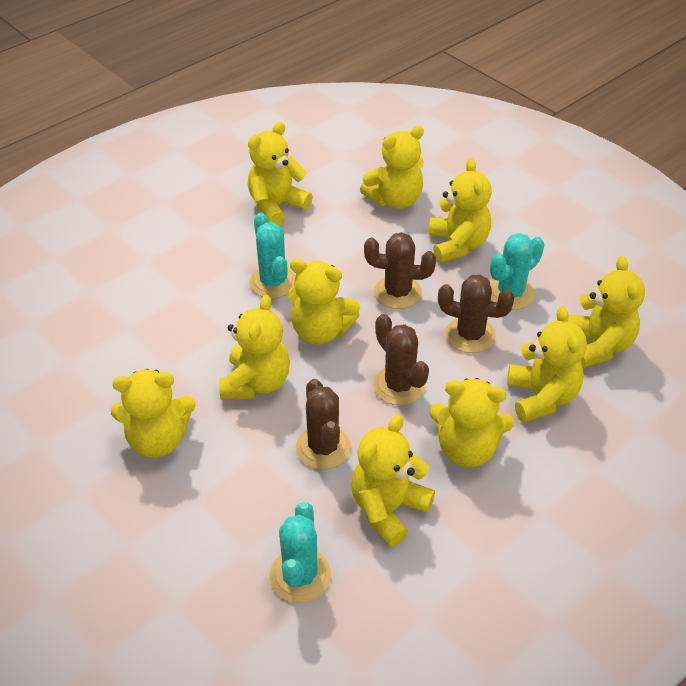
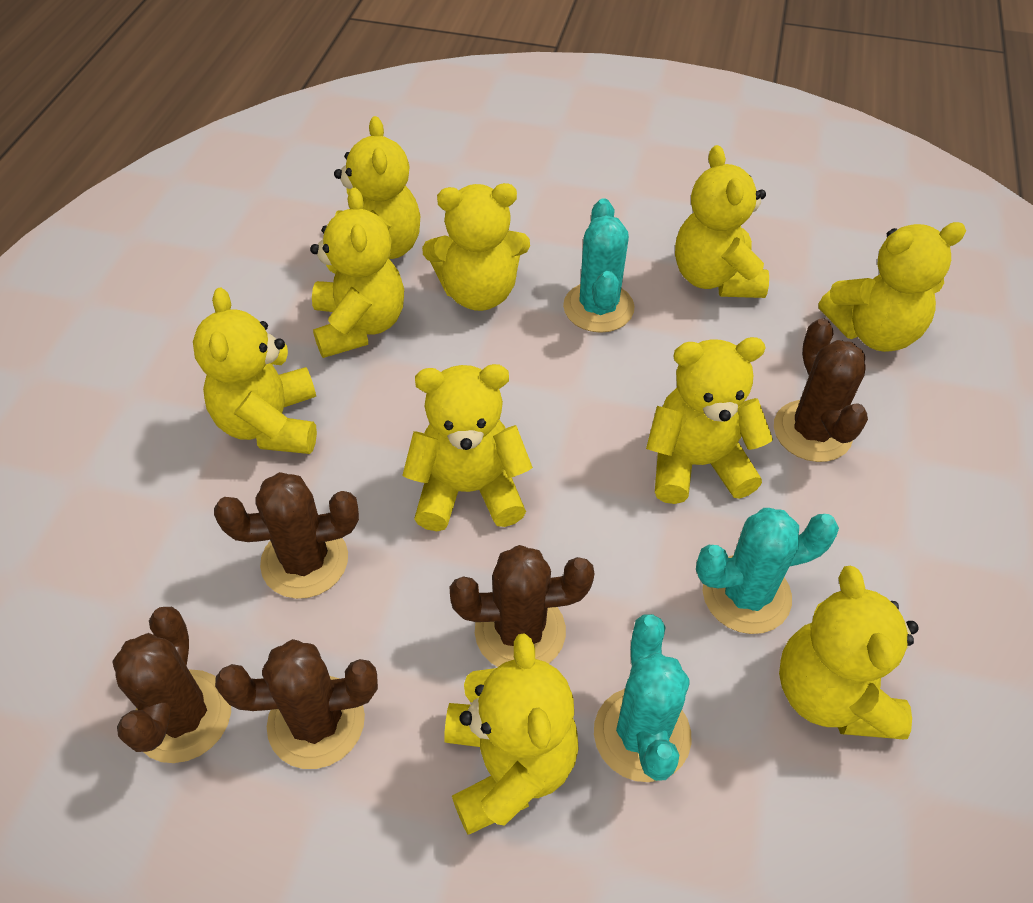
brown cactus: 4 -> 5

